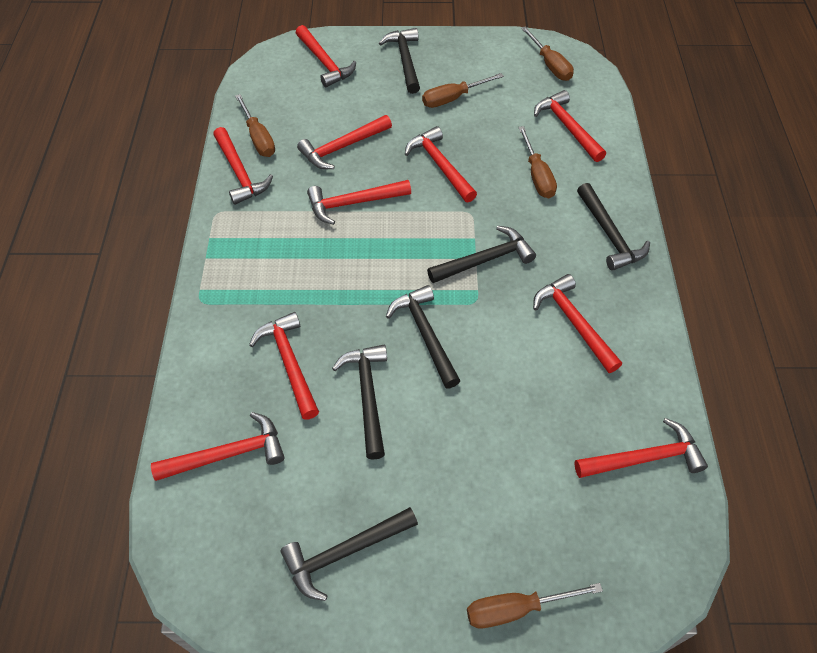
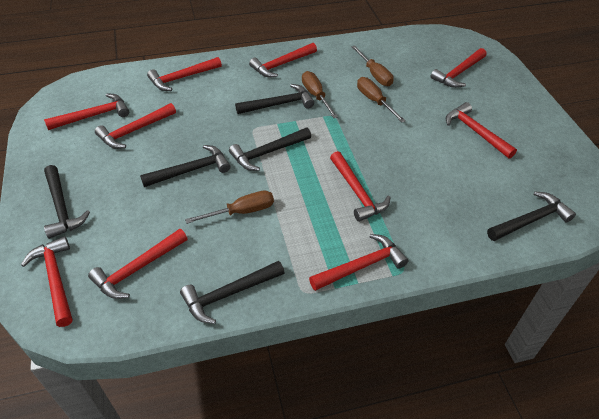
brown screwdriver: 5 -> 4

